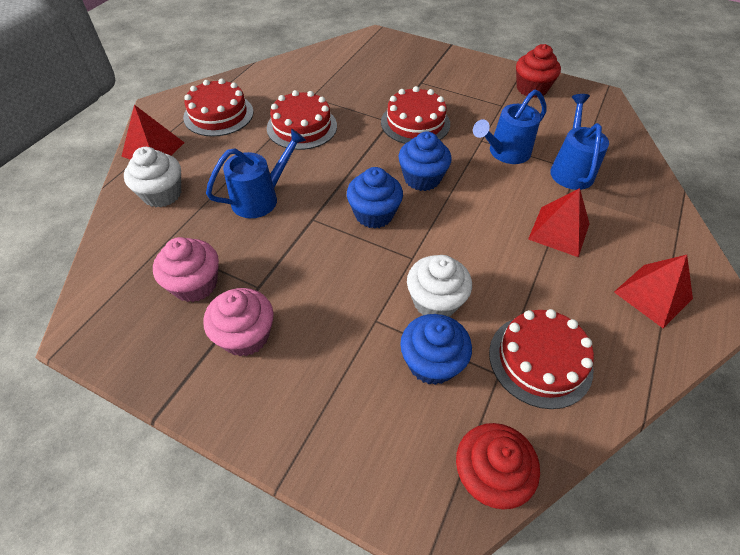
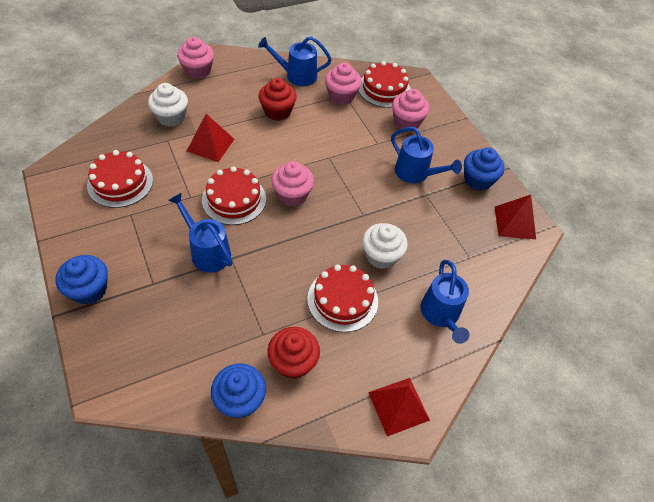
blue watering can: 3 -> 4
pink cupcake: 2 -> 4

